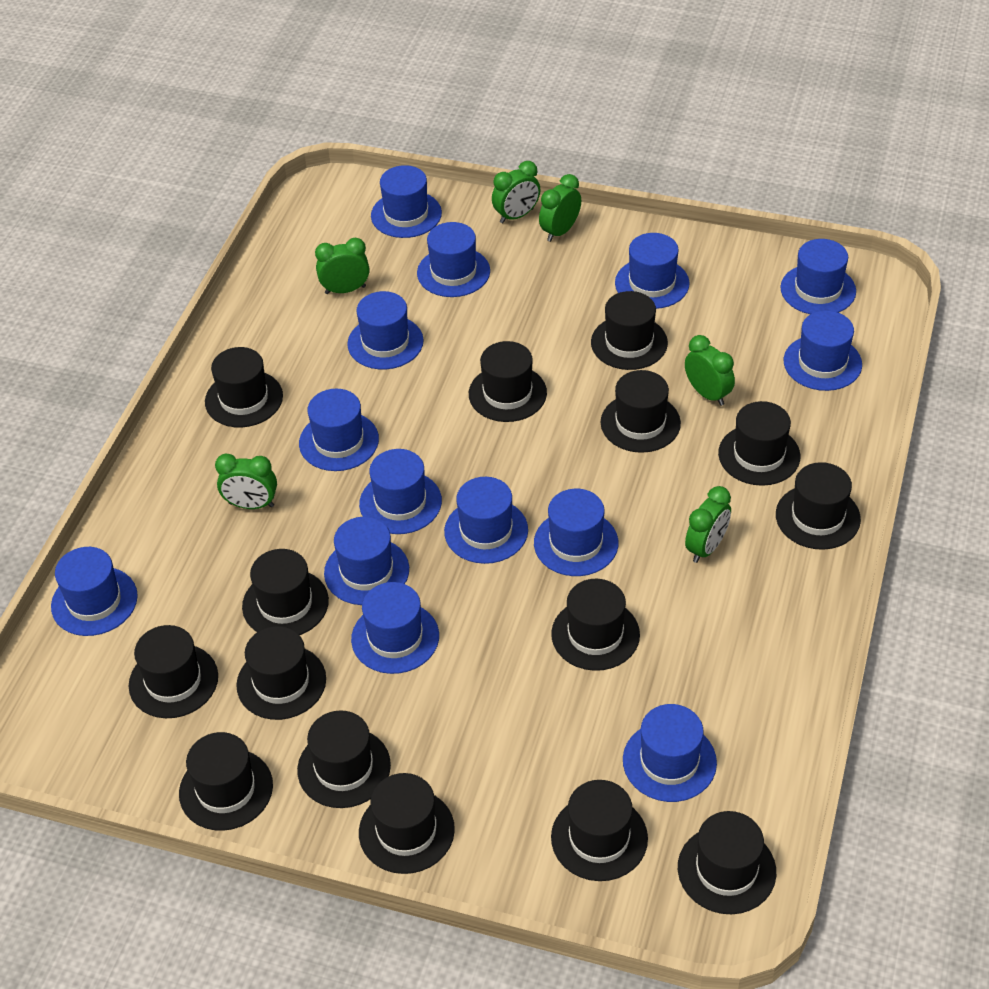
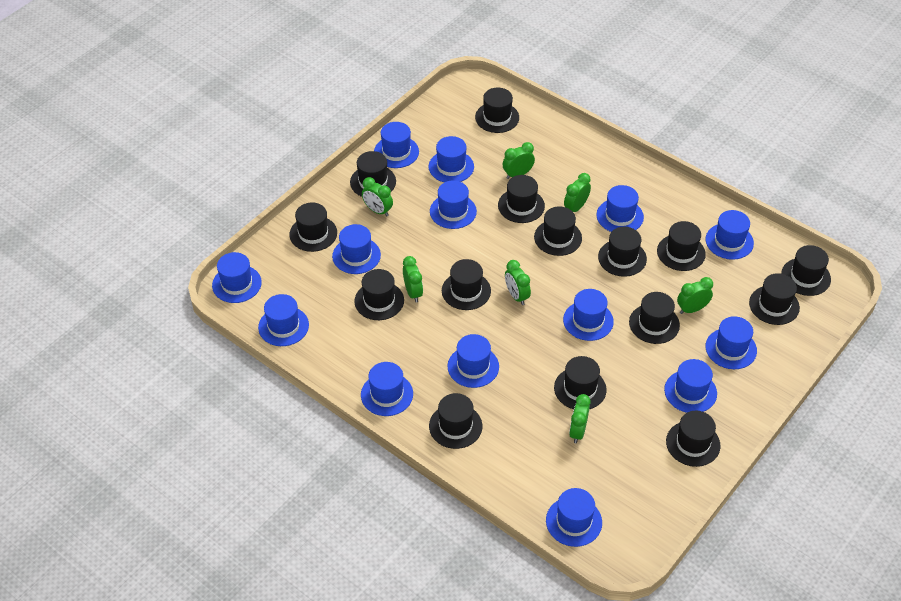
green clock: 6 -> 7

